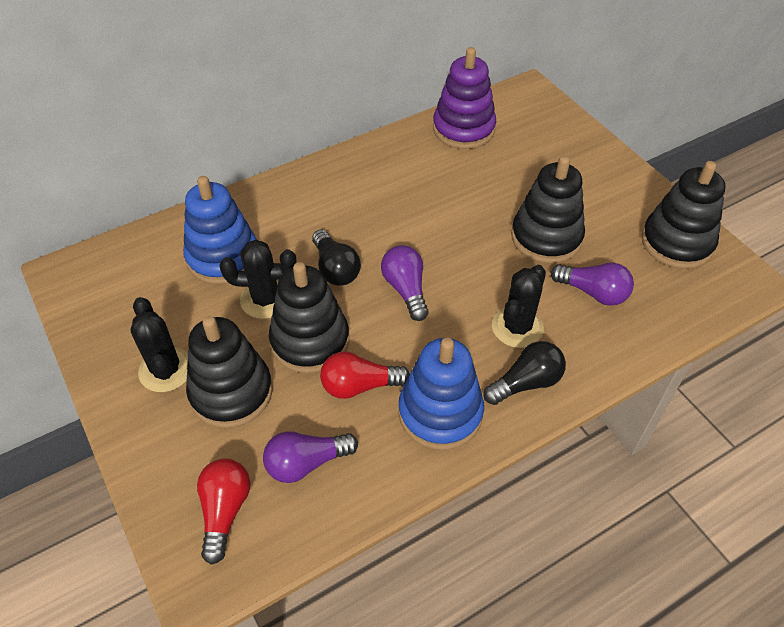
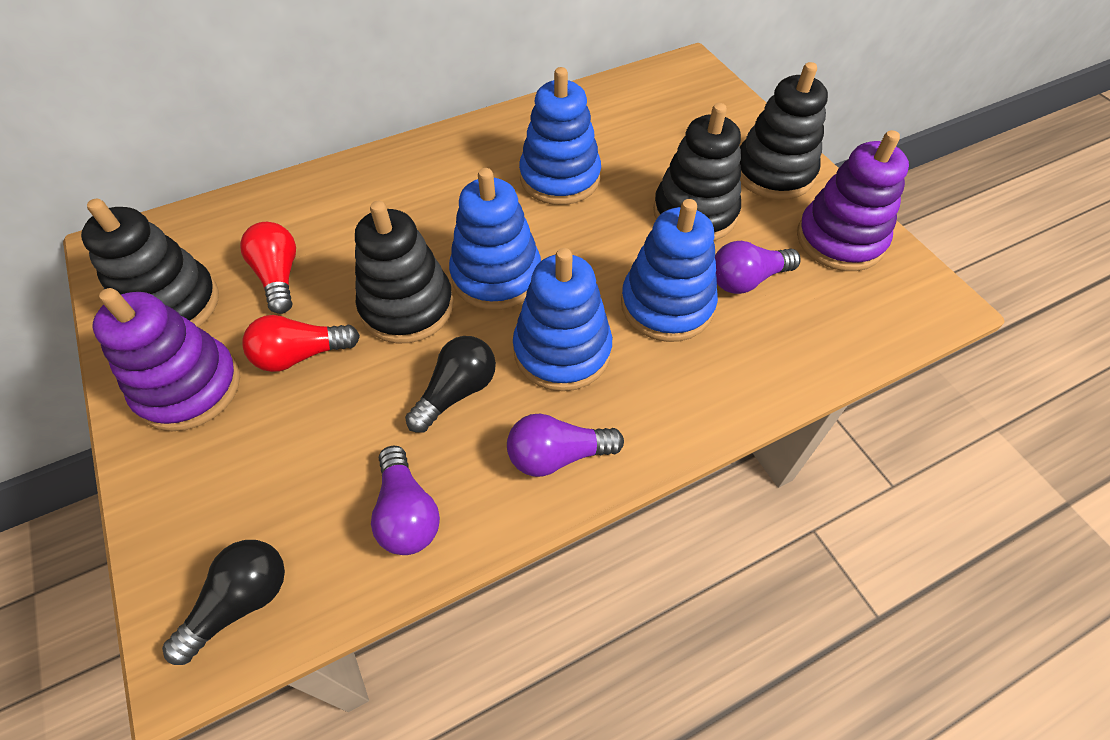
black cactus: 3 -> 0
blue stacking toy: 2 -> 4
purple stacking toy: 1 -> 2

